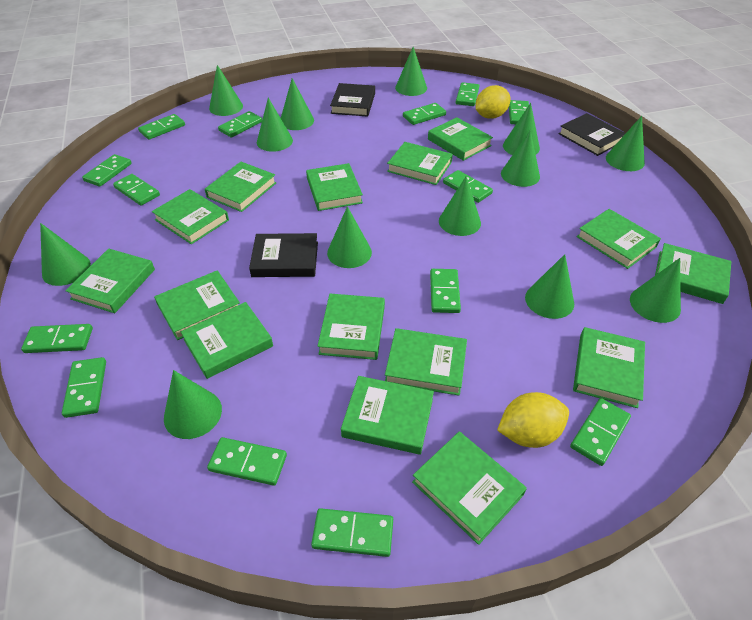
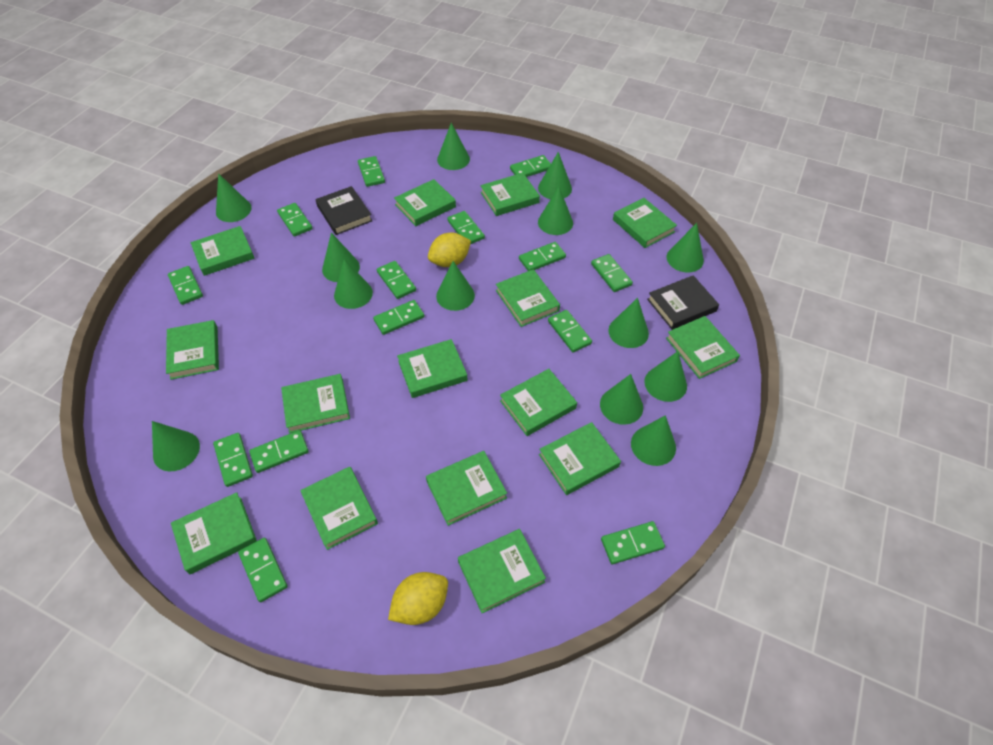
black book: 3 -> 2

